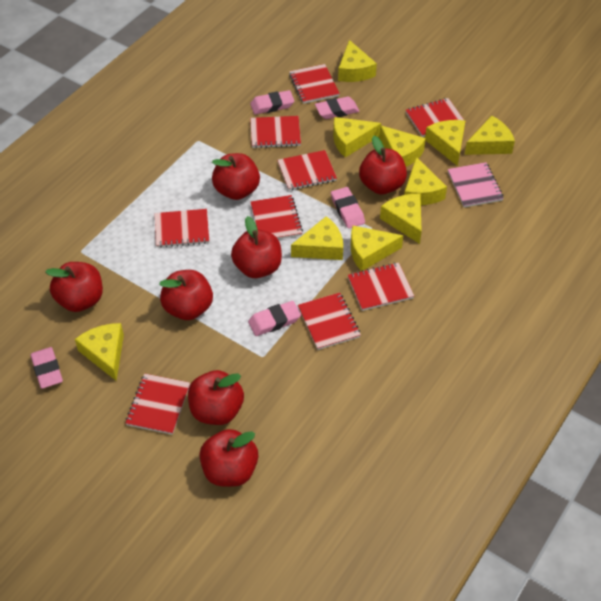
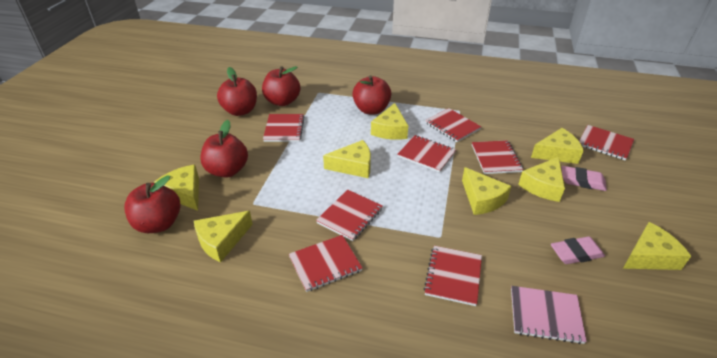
pink eraser: 5 -> 2
red apple: 7 -> 5
red notebook: 9 -> 8
yellow cheese: 10 -> 8

